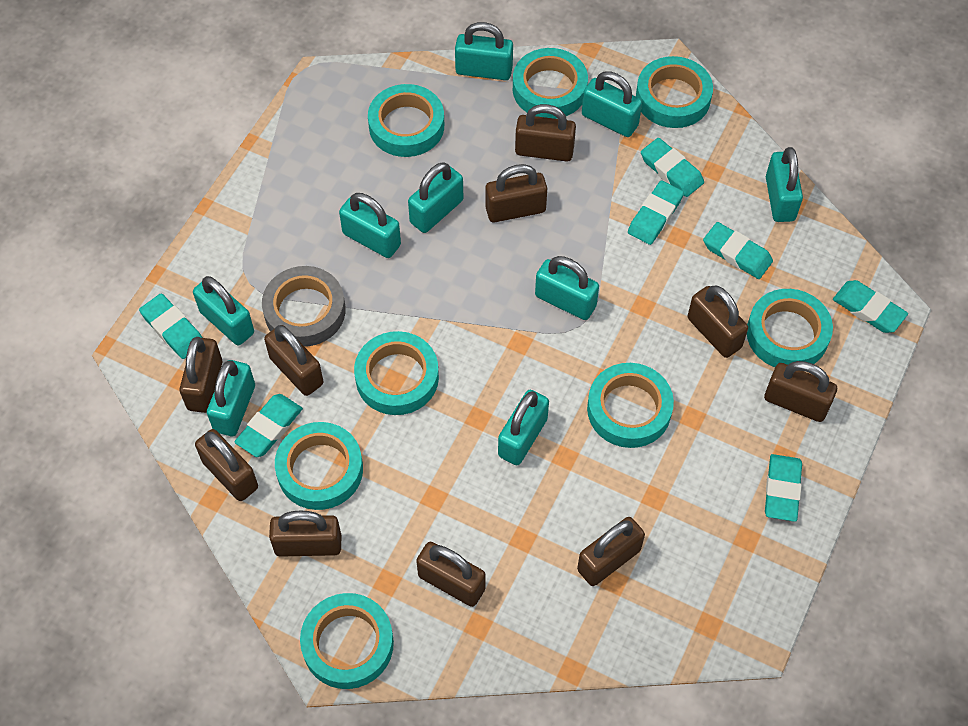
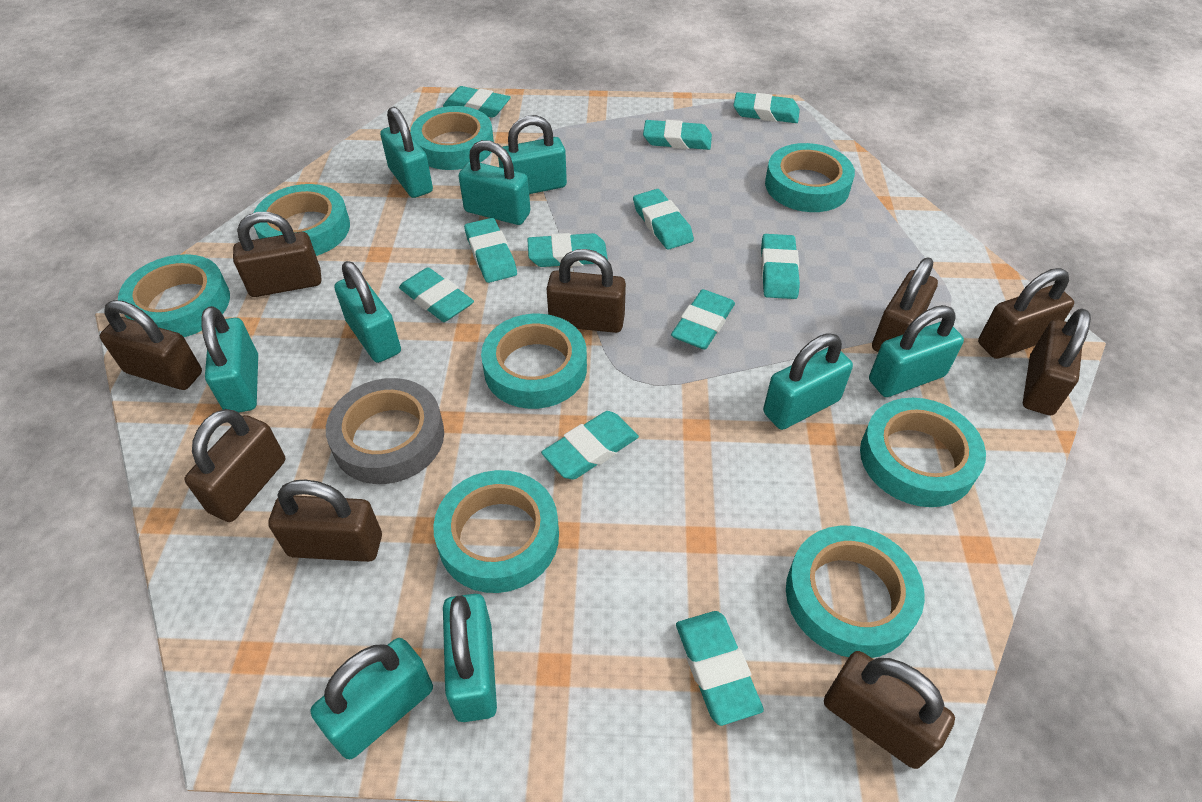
brown padlock: 10 -> 9
turquoise eraser: 7 -> 11

